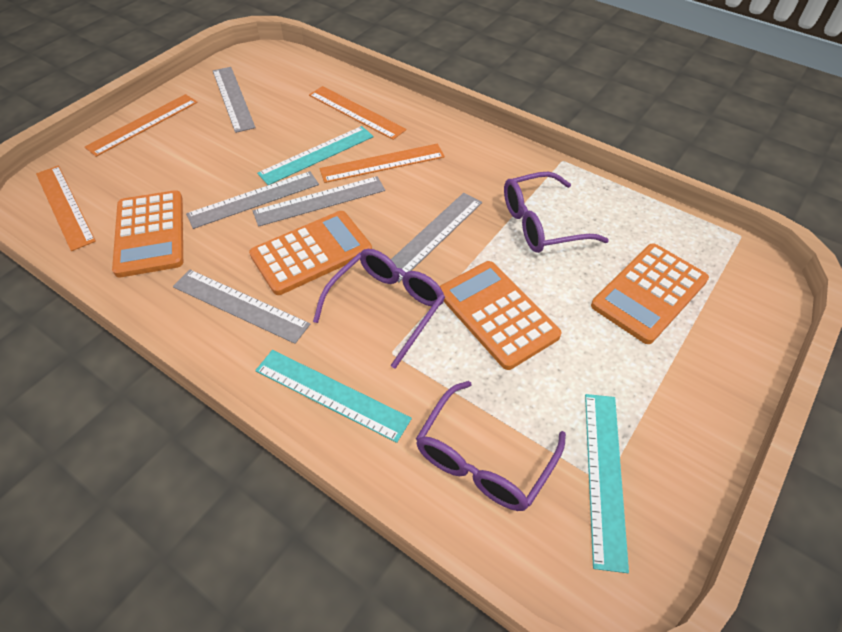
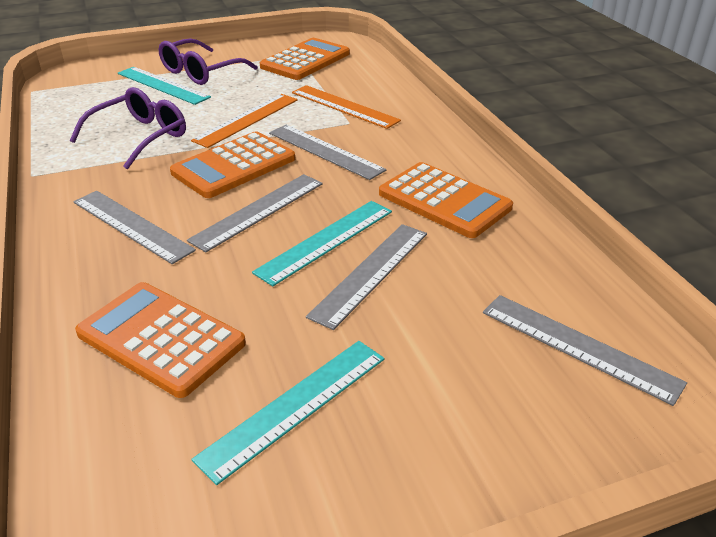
orange ruler: 4 -> 2
purple glasses: 3 -> 2

